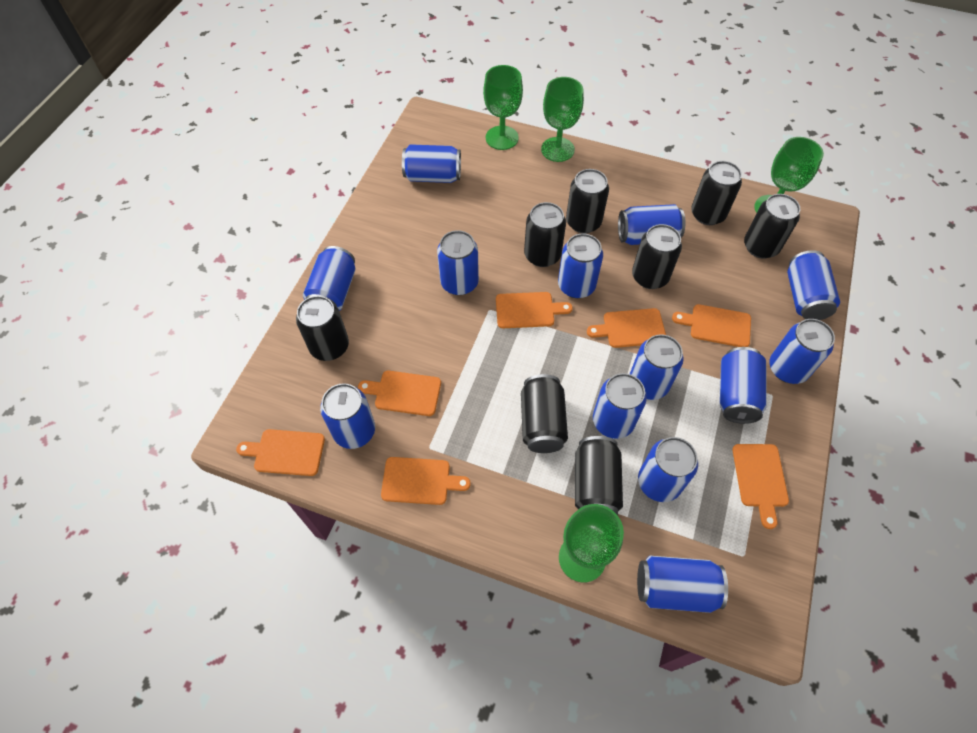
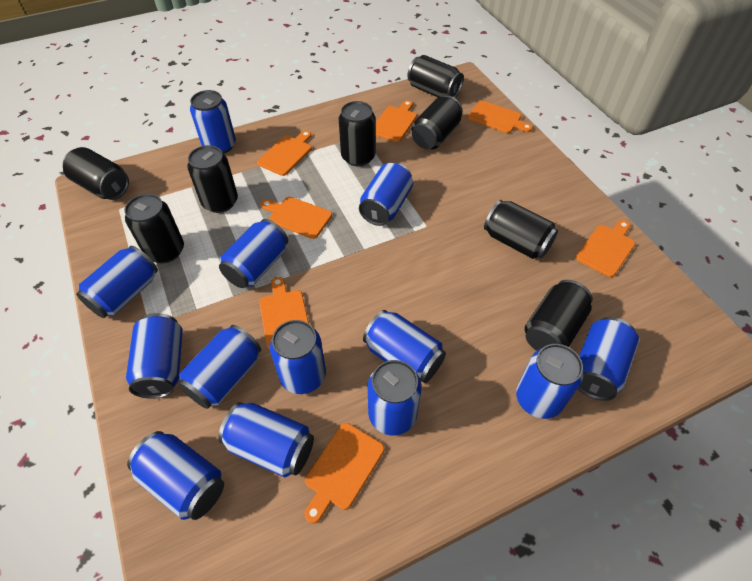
green goblet: 4 -> 0

